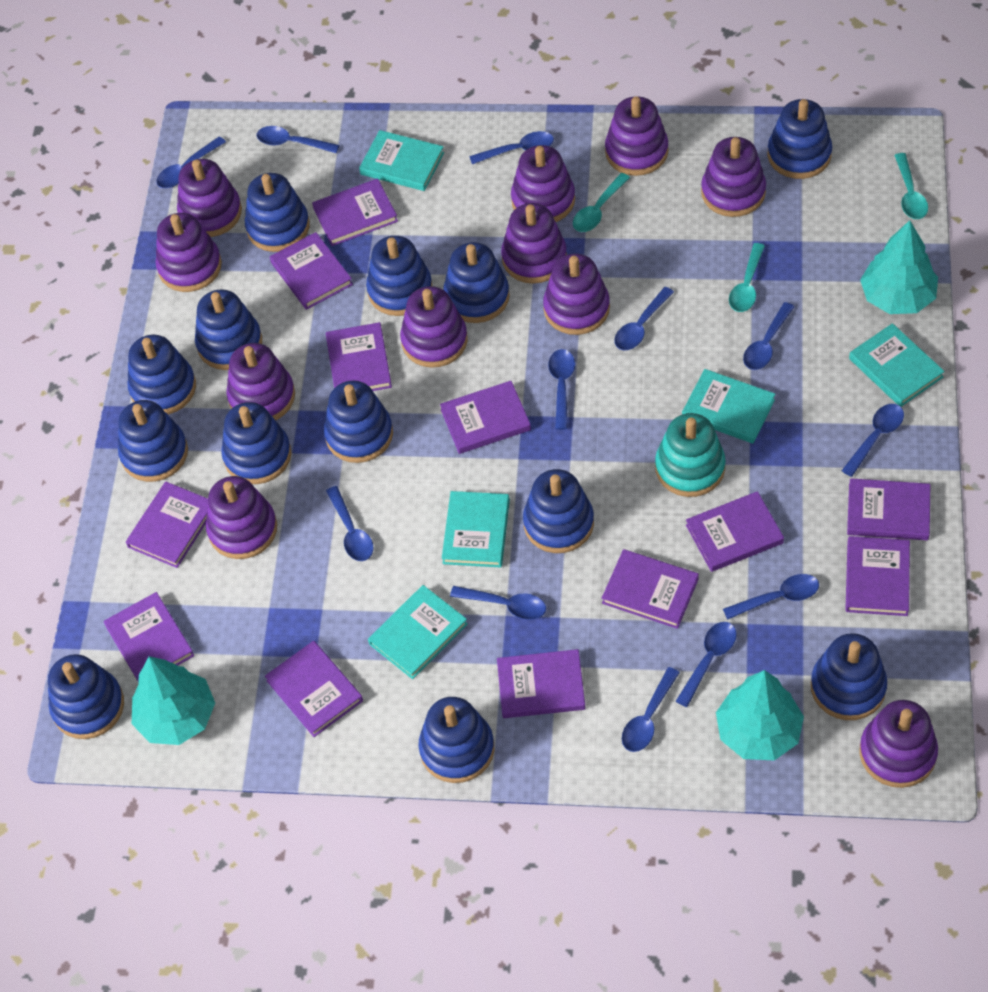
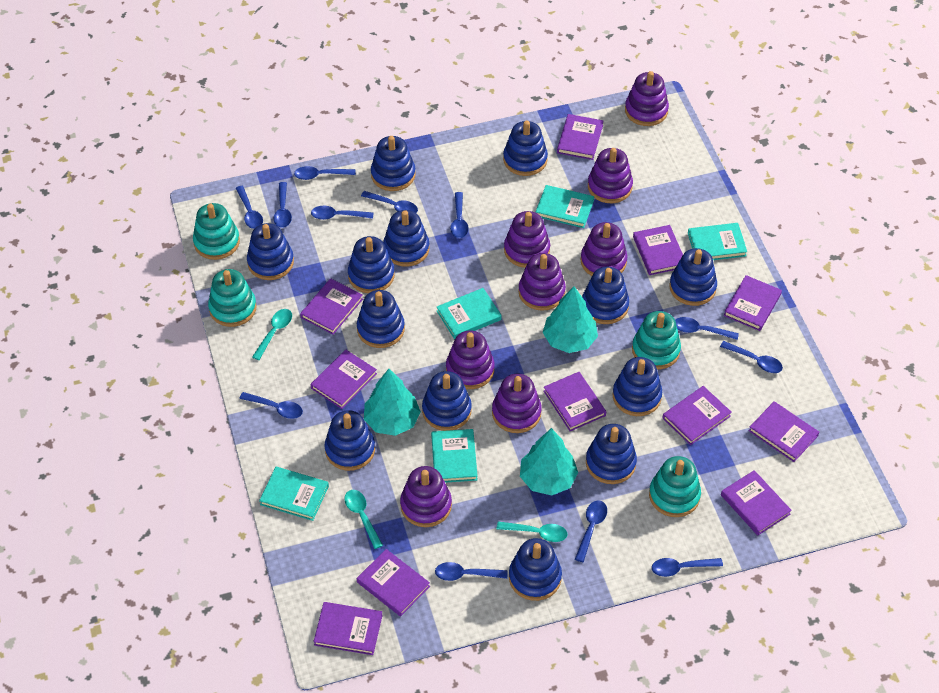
purple book: 12 -> 11
purple stacking toy: 11 -> 8
turquoise stacking toy: 1 -> 4

